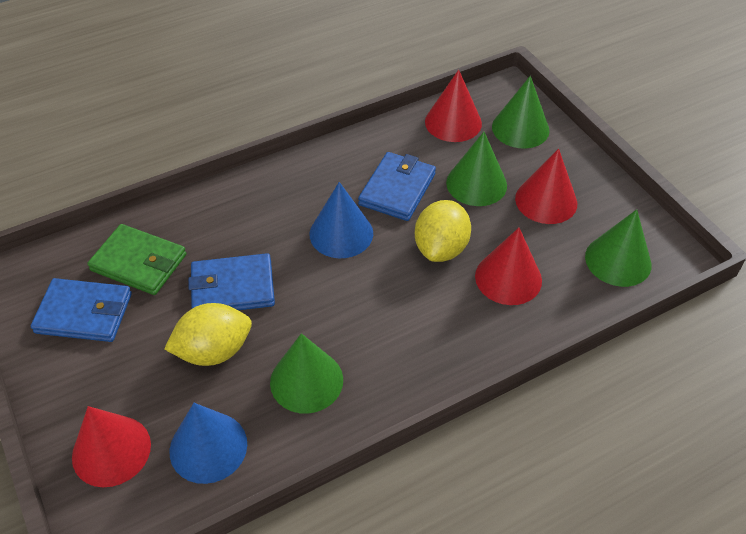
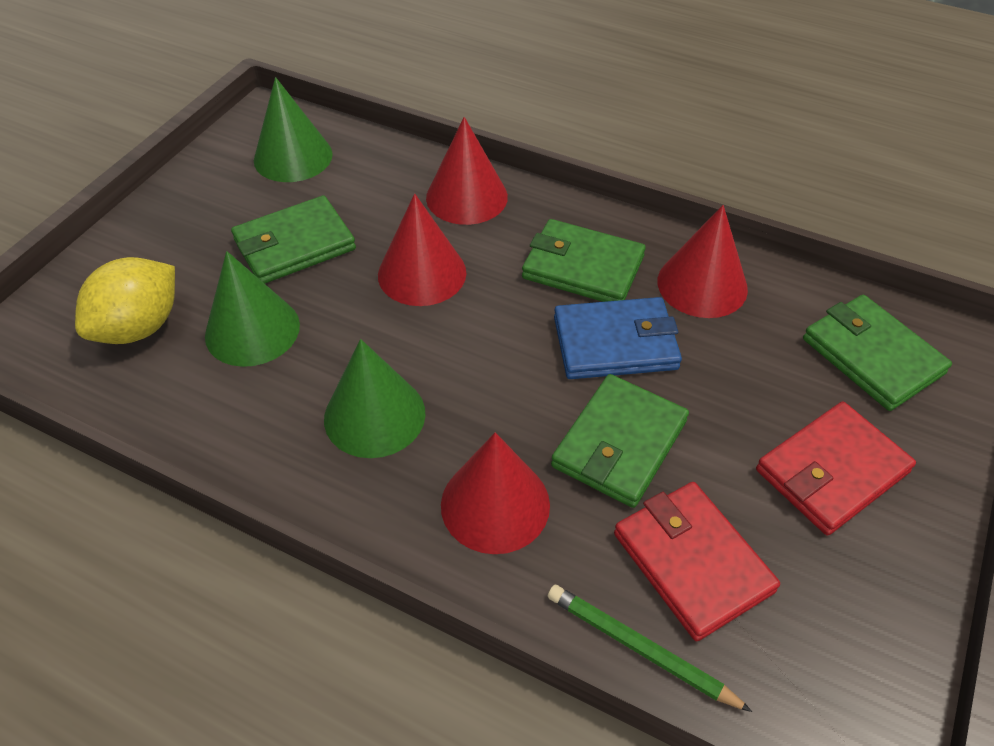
blue cone: 2 -> 0
blue wallet: 3 -> 1
green cone: 4 -> 3
green pencil: 0 -> 1
green wallet: 1 -> 4
red wallet: 0 -> 2
yellow lemon: 2 -> 1

